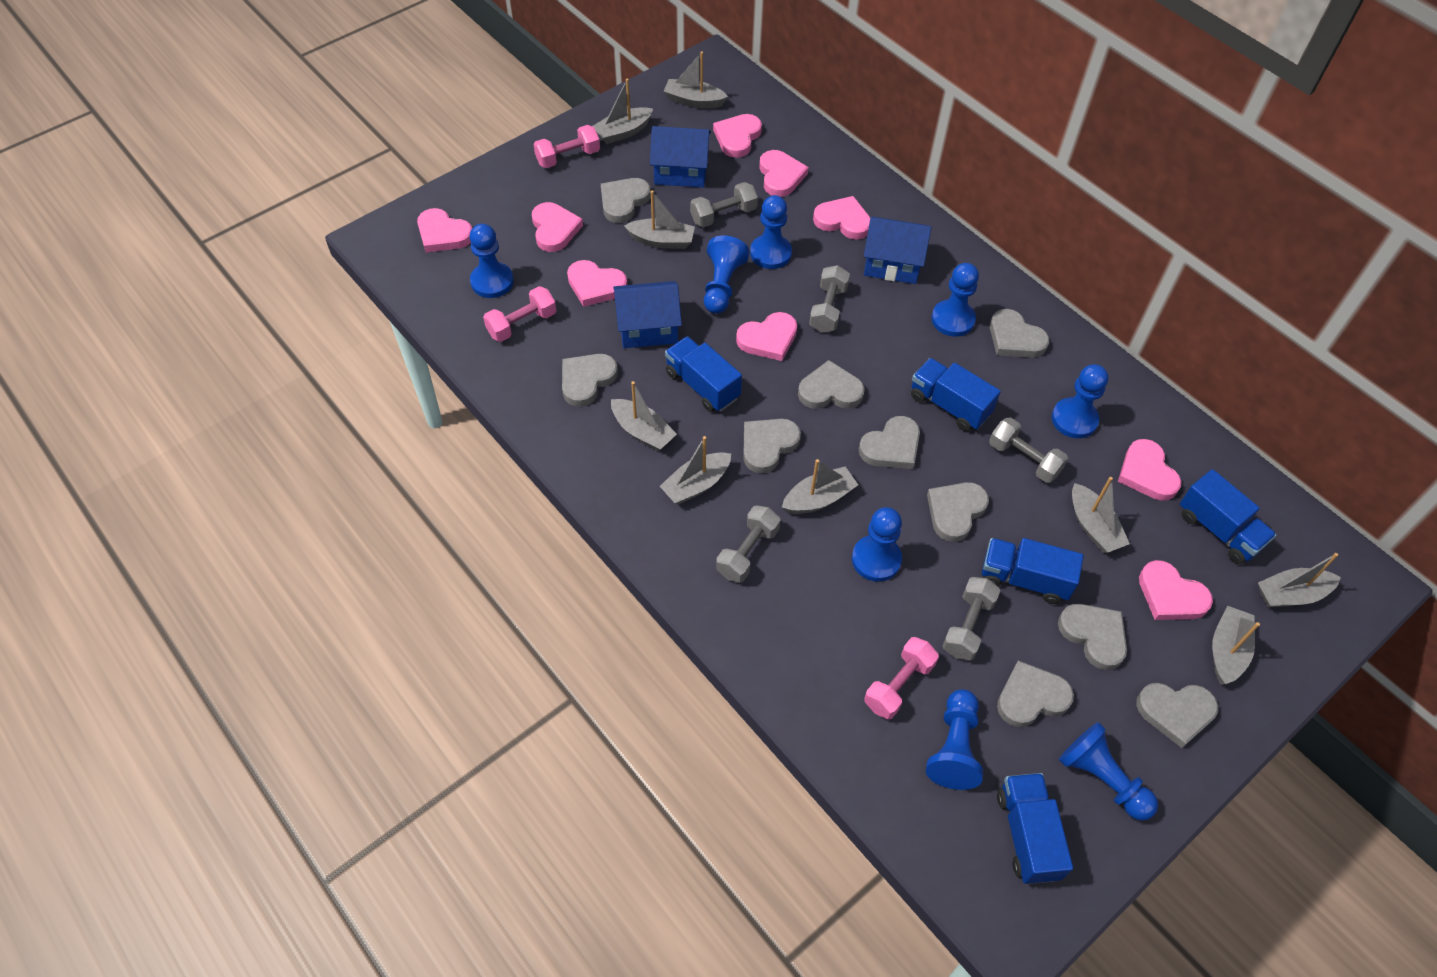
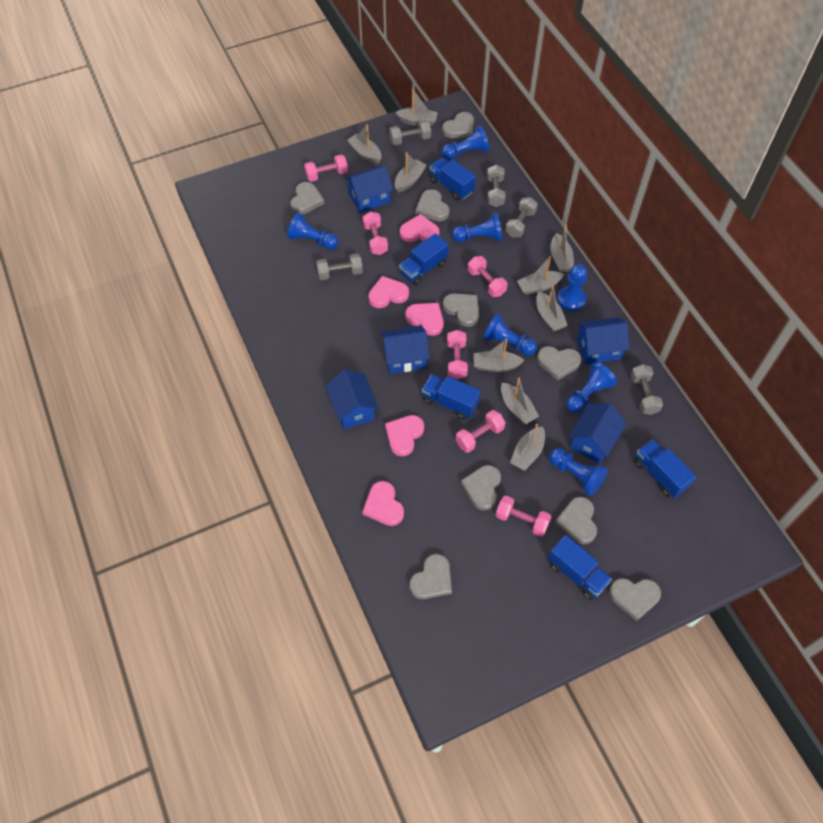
blue house: 3 -> 5
blue pawn: 8 -> 7
grey heart: 10 -> 9
pink dumbbell: 3 -> 6
pink heart: 9 -> 5

